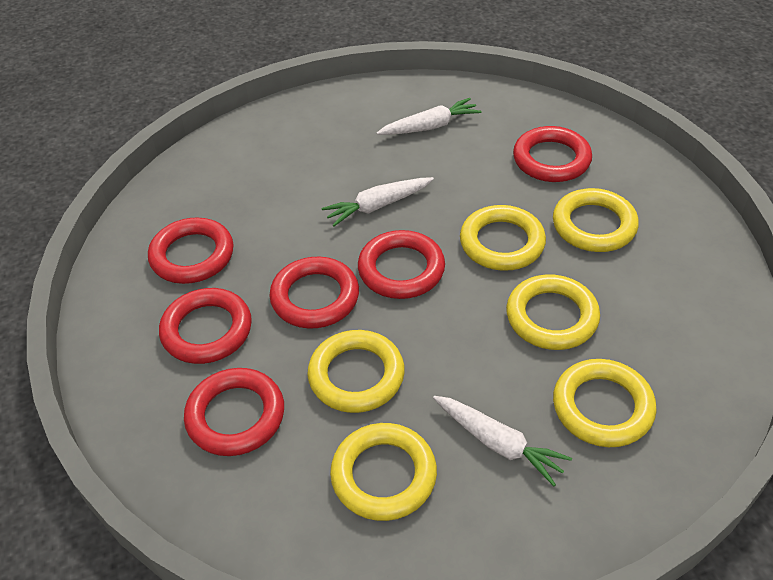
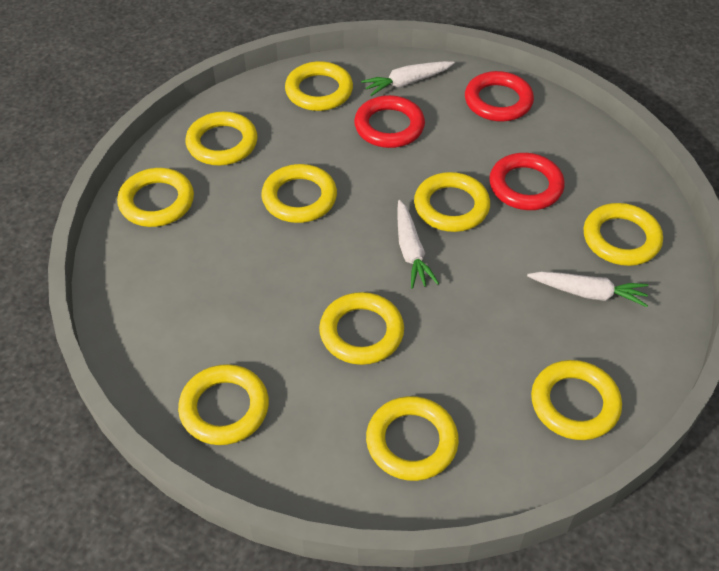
red ring: 6 -> 3
yellow ring: 6 -> 10

